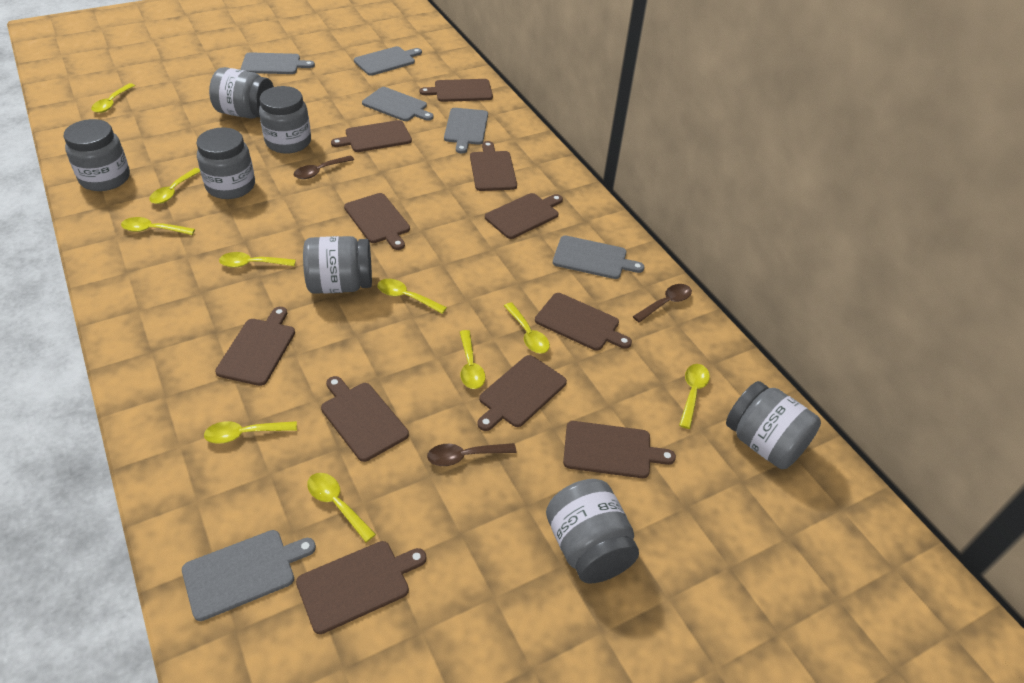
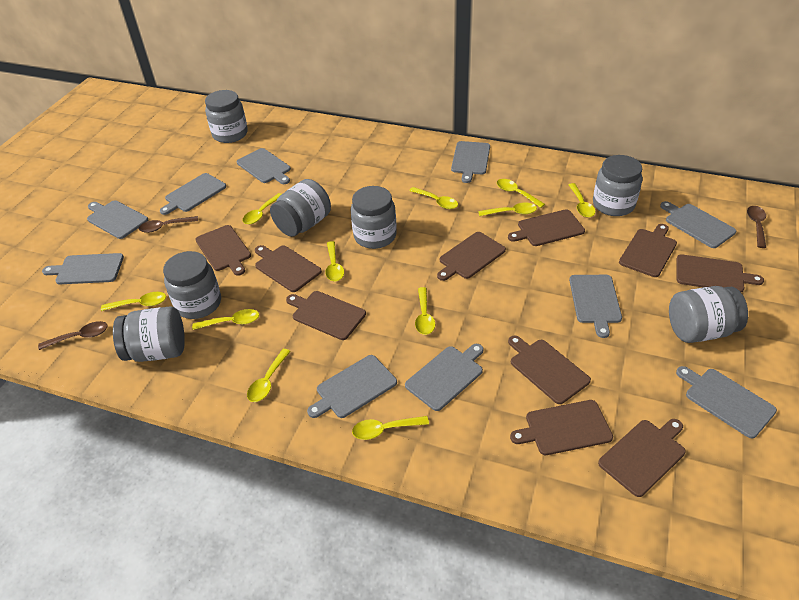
brown cutting board: 11 -> 10
grey cutting board: 6 -> 10
yellow spoon: 10 -> 11

